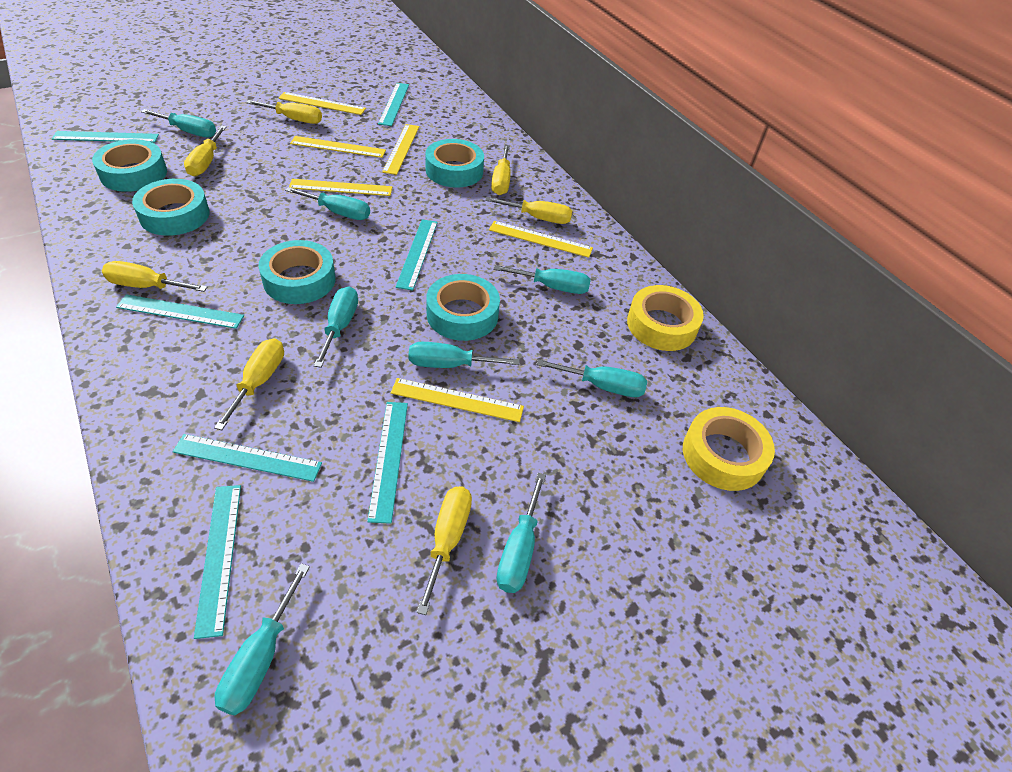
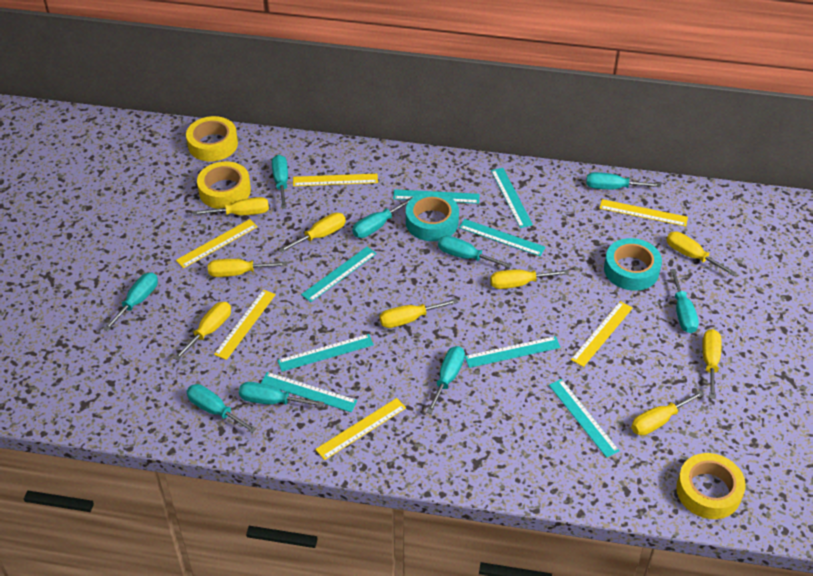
turquoise ruler: 7 -> 8
turquoise screwdriver: 8 -> 9
turquoise tape: 5 -> 2
yellow screwdriver: 7 -> 9
yellow tape: 2 -> 3

